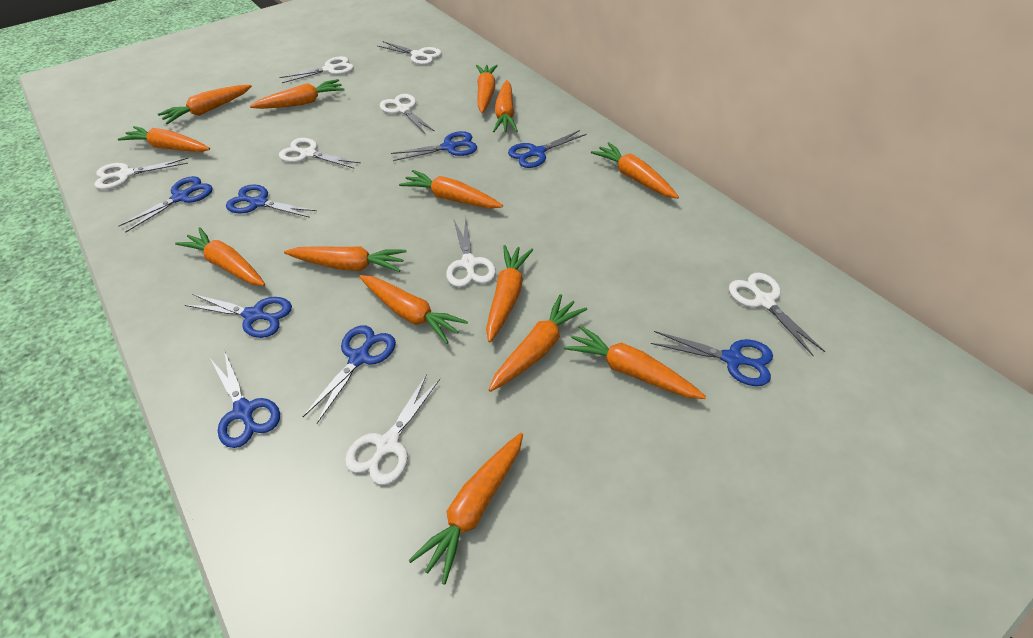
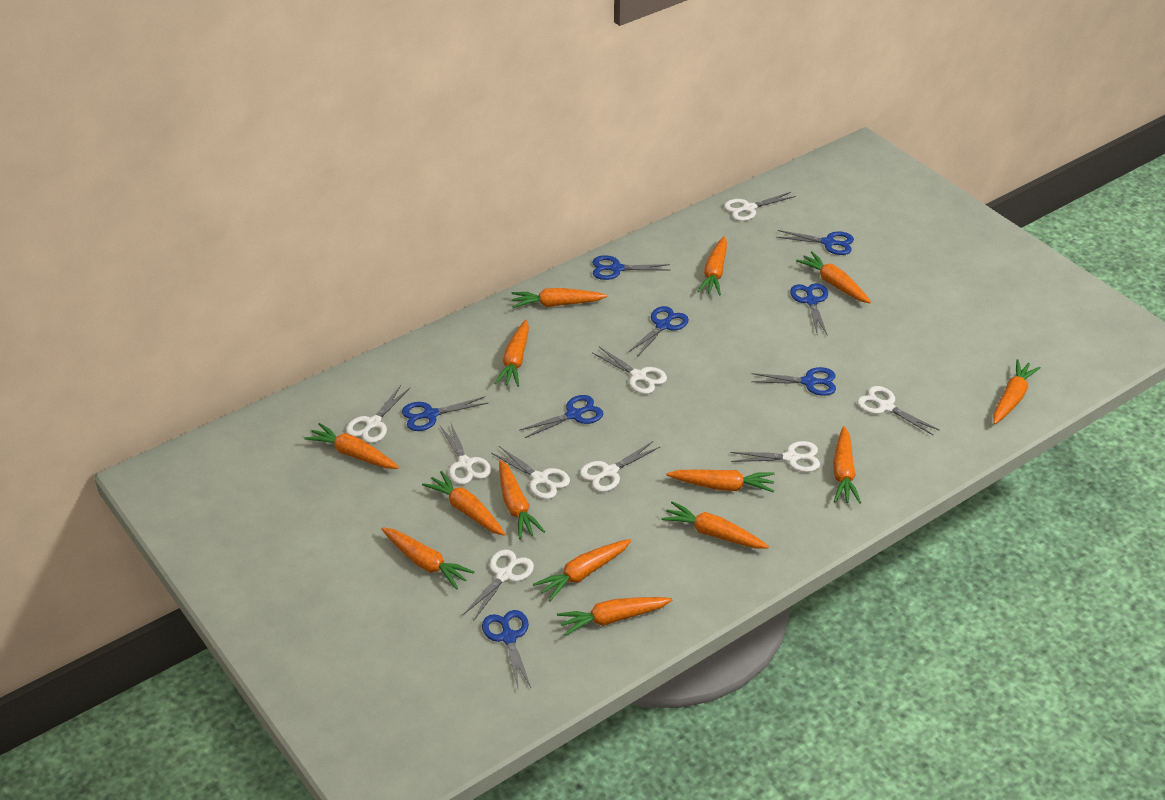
white scissors: 8 -> 9

